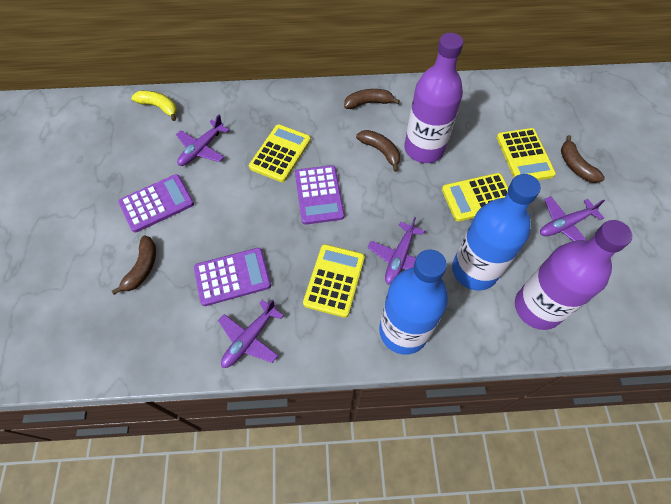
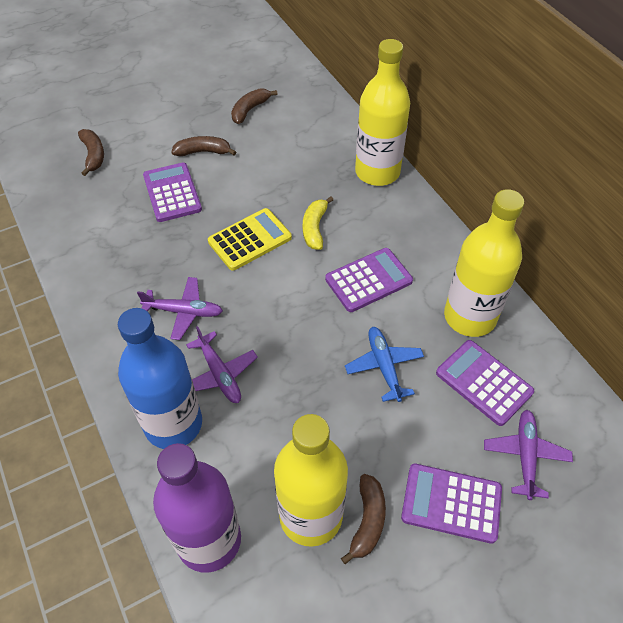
blue bottle: 2 -> 1
blue plane: 0 -> 1
purple bottle: 2 -> 1
purple calculator: 3 -> 4
purple plane: 4 -> 3
yellow bottle: 0 -> 3
yellow calculator: 4 -> 1

